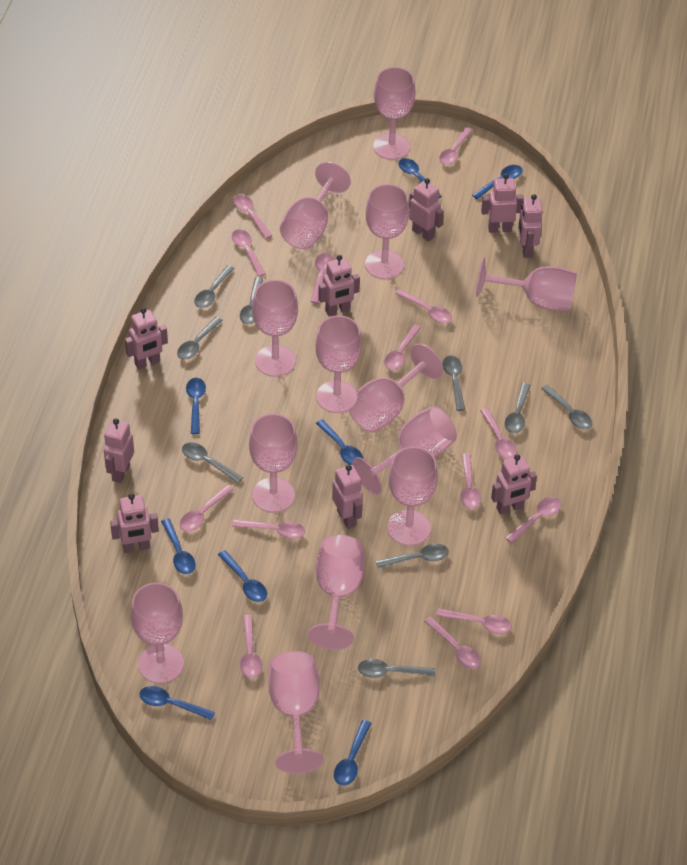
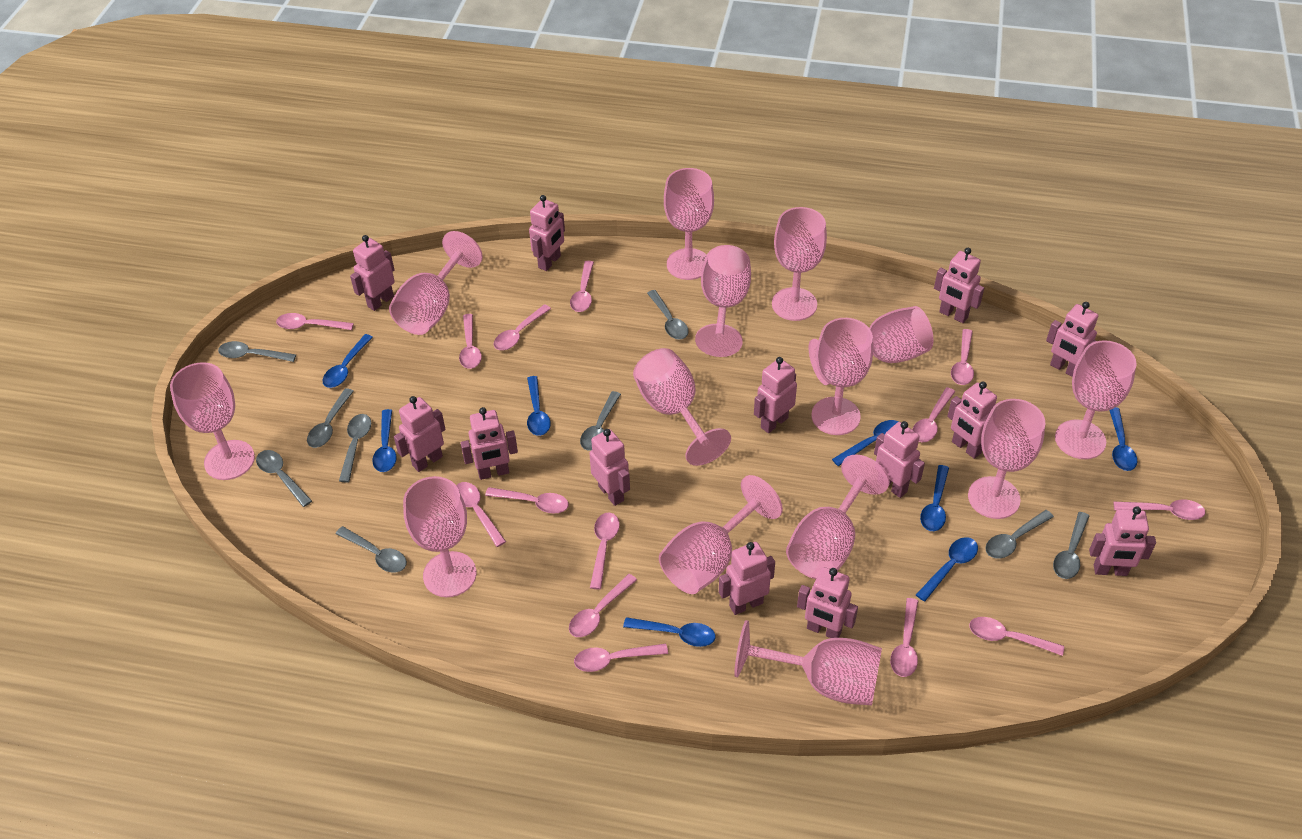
pink goblet: 13 -> 14
pink robot: 9 -> 13

